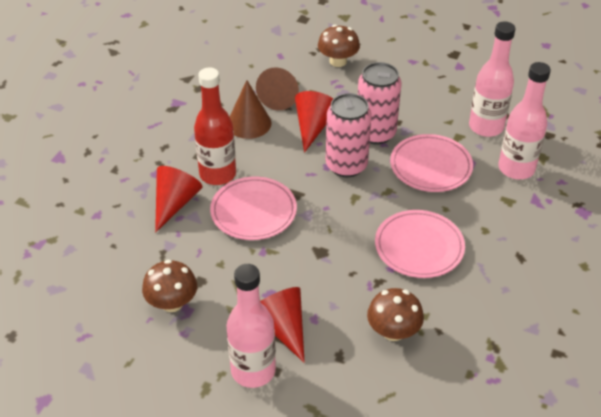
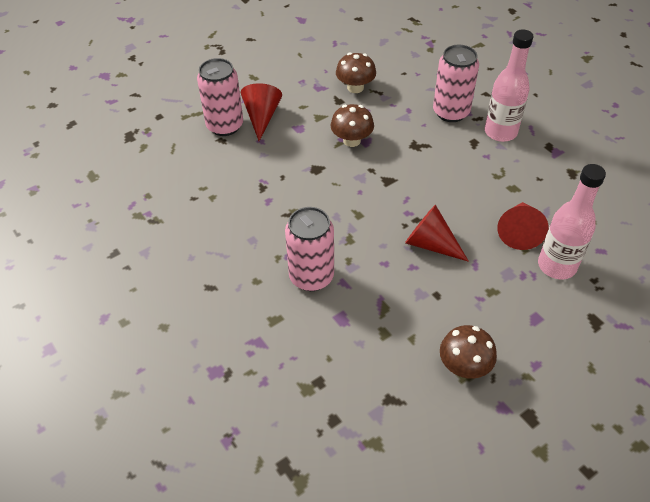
brown cone: 2 -> 0
pink bottle: 3 -> 2
pink can: 2 -> 3
pink plate: 3 -> 0
red bottle: 1 -> 0

